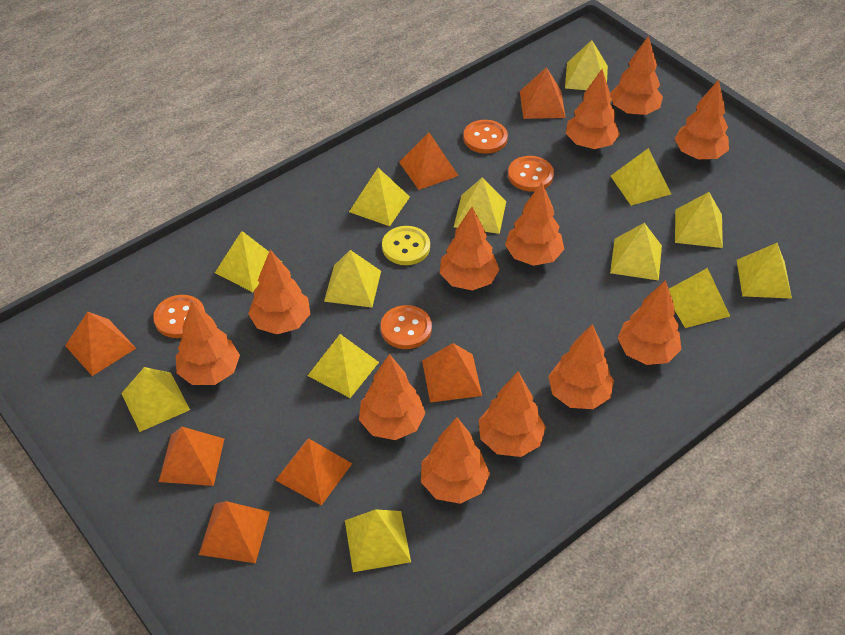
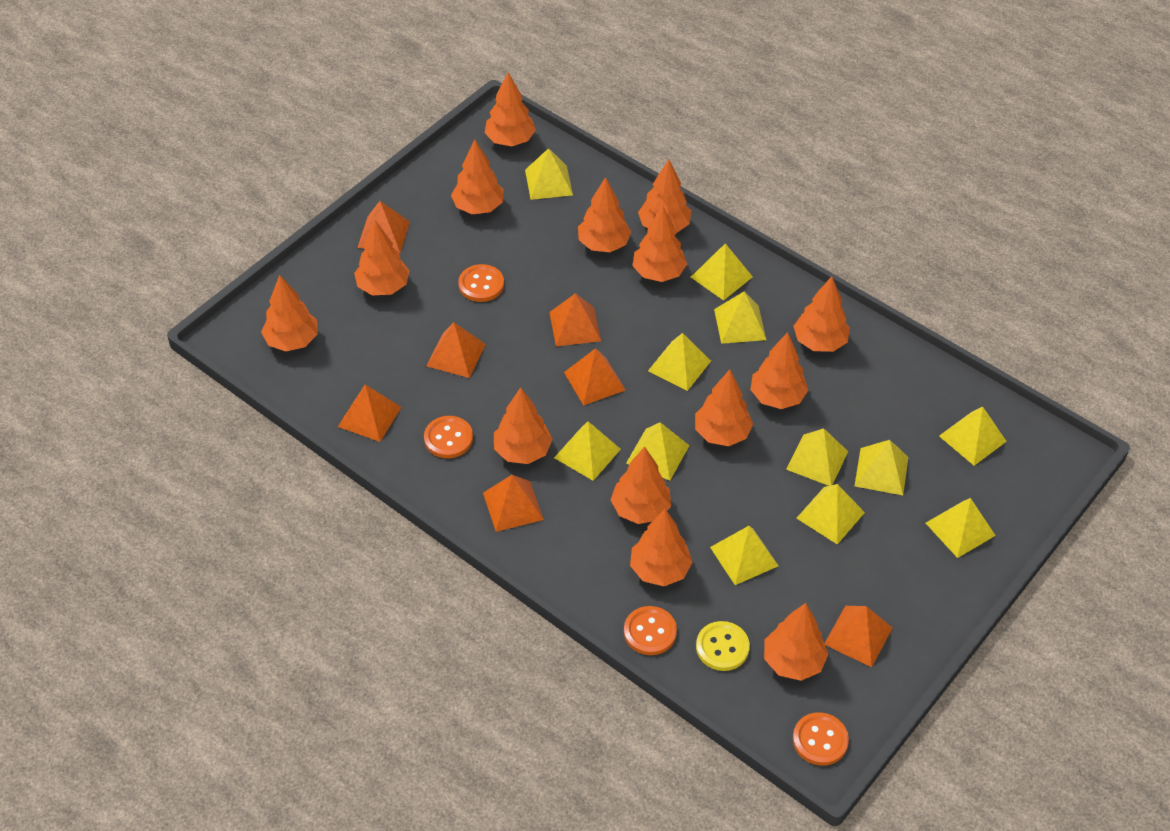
orange tree: 12 -> 14
yellow pyramid: 13 -> 12

